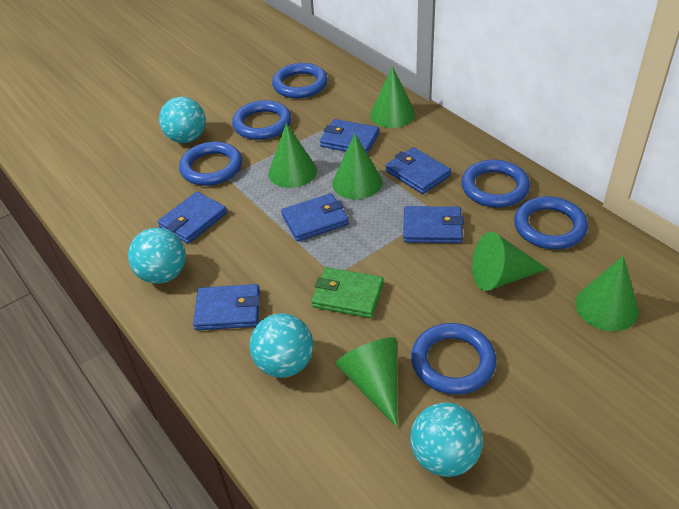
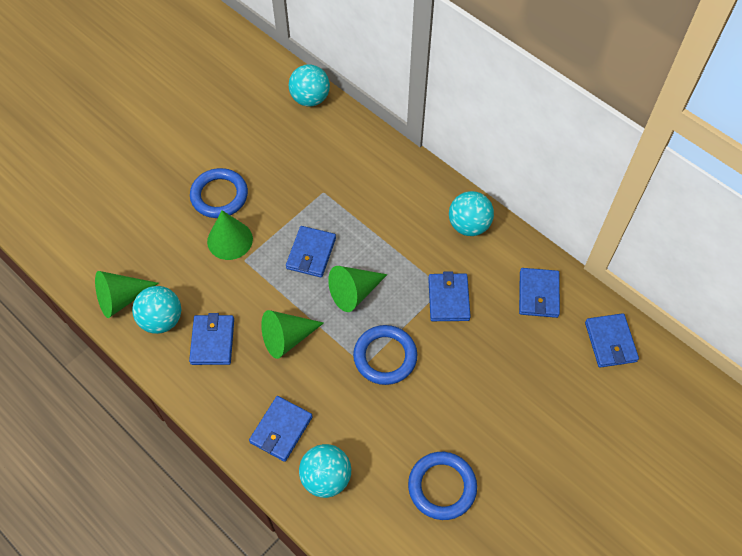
blue ring: 6 -> 3
green cone: 6 -> 4
green wallet: 1 -> 0

